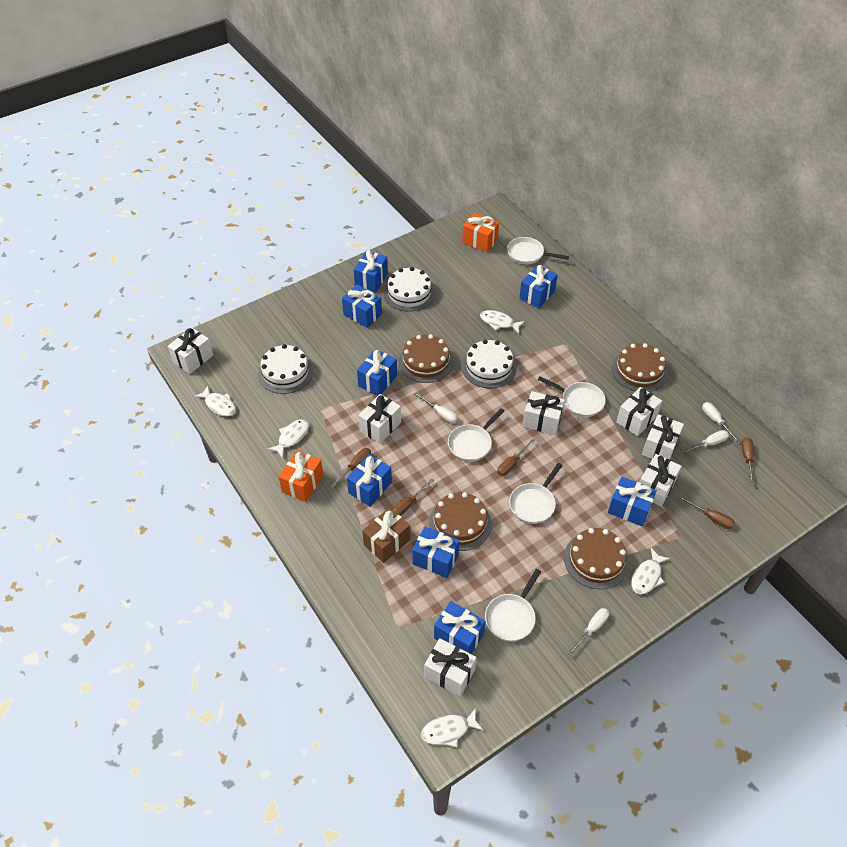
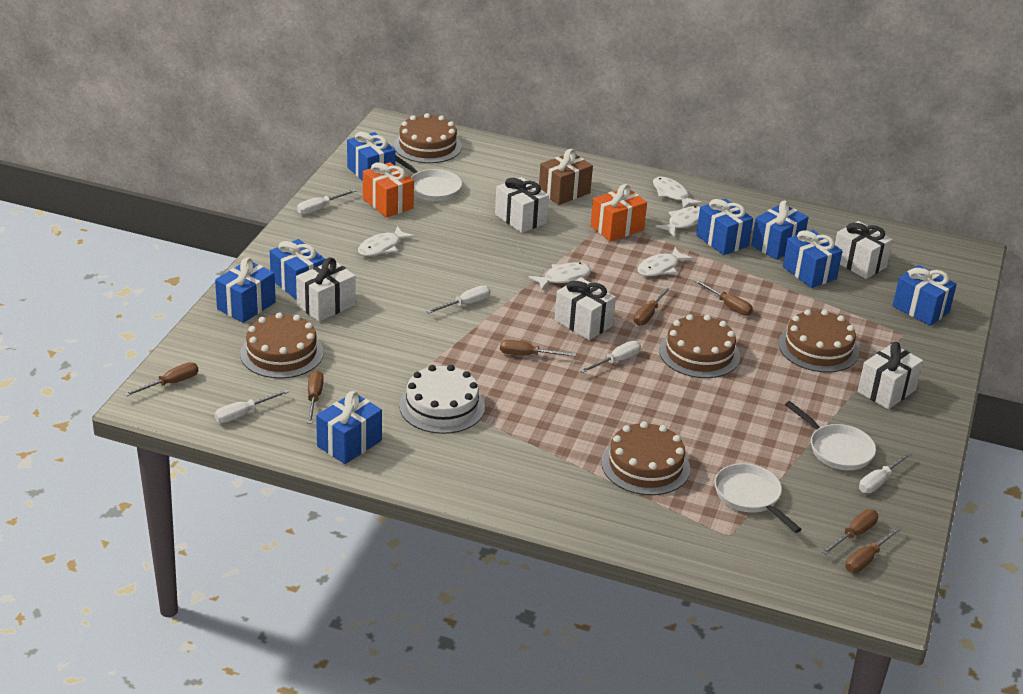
brown cake: 4 -> 5
brown screwdriver: 5 -> 7
white cake: 3 -> 1
white gift: 7 -> 5
white pan: 5 -> 3
white screwdriver: 4 -> 5

